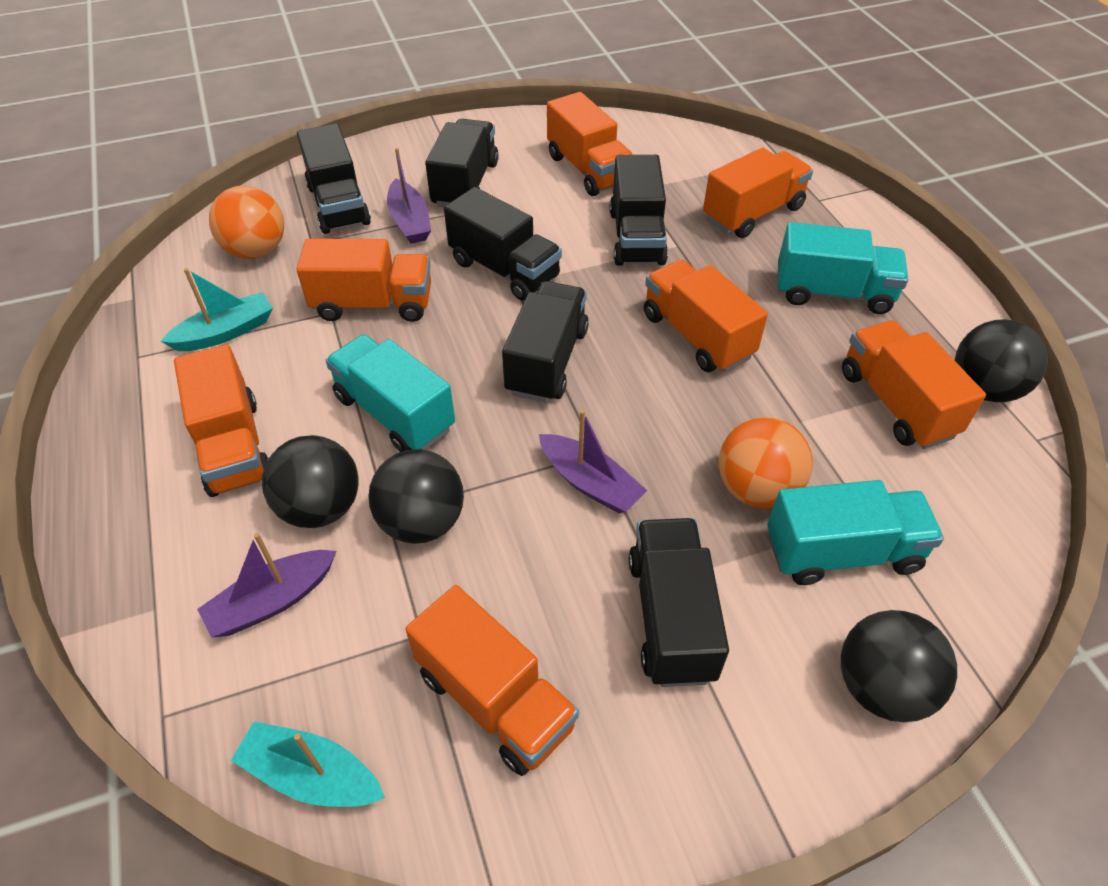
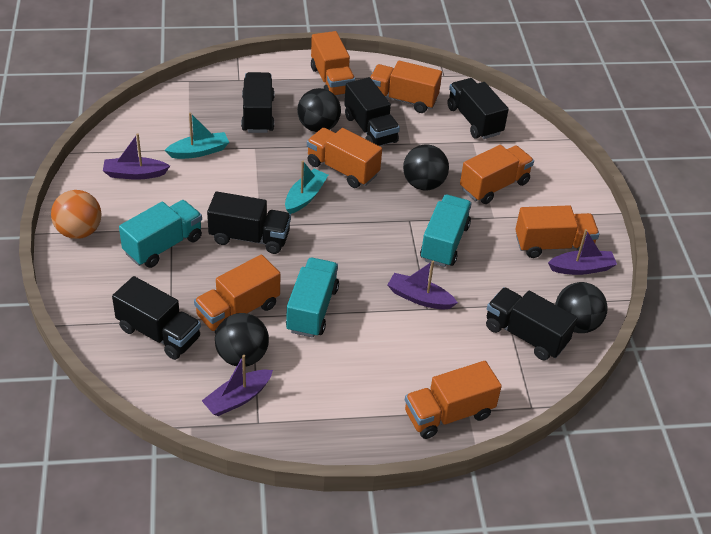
orange ball: 2 -> 1
purple boat: 3 -> 4

